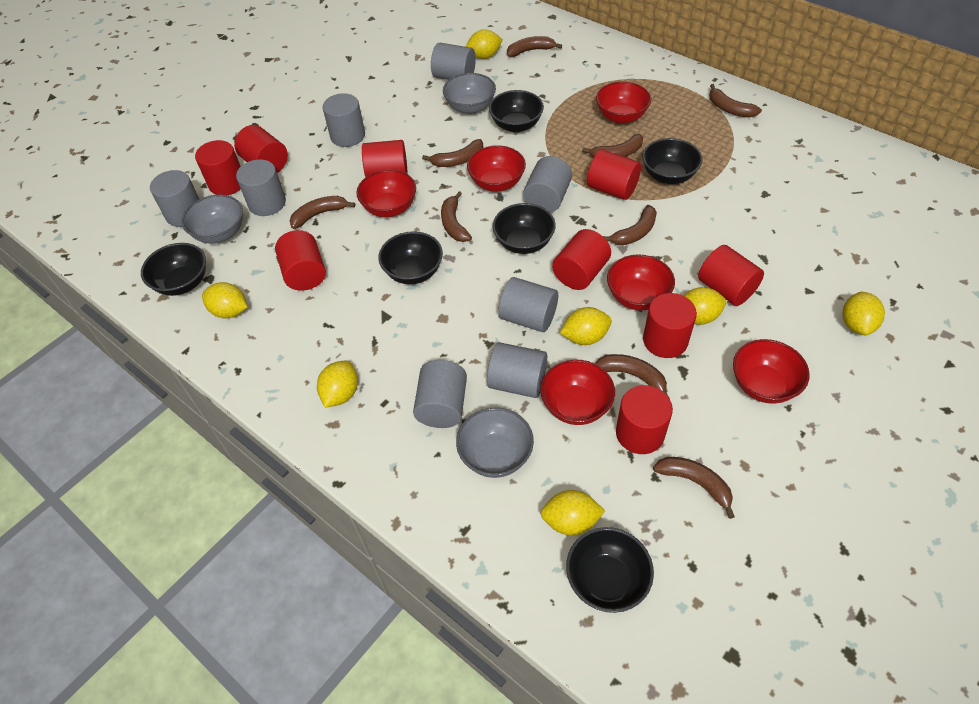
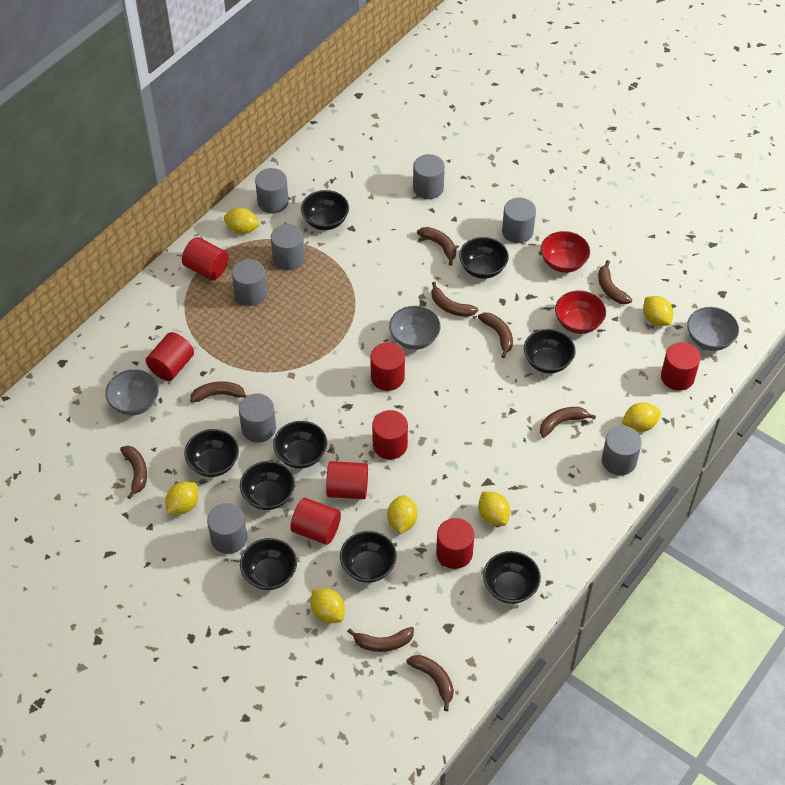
black bowl: 6 -> 9
red bowl: 6 -> 2
red cylinder: 9 -> 8

